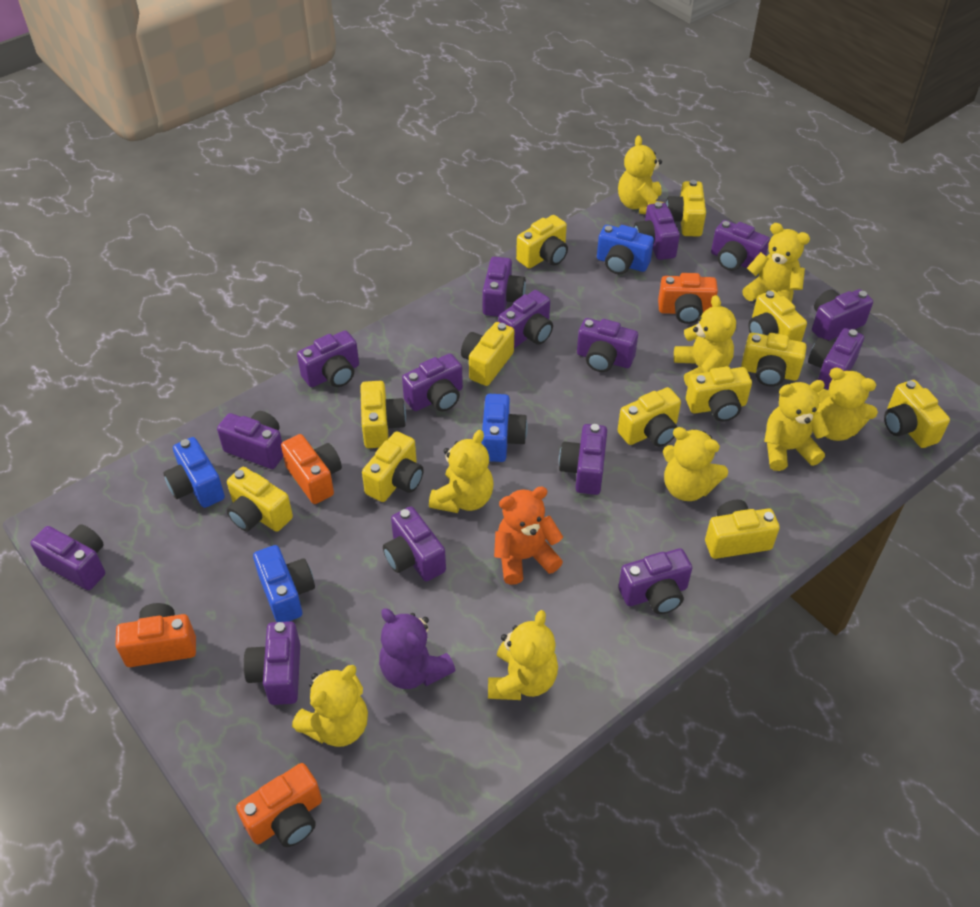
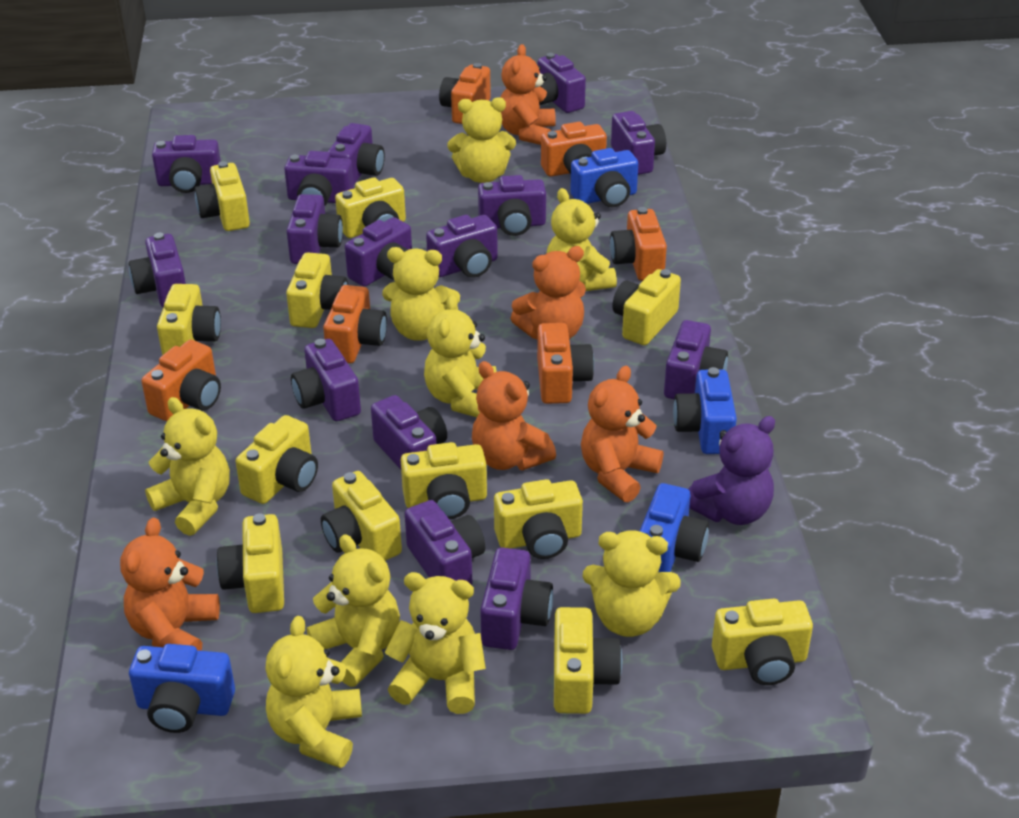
orange camera: 4 -> 6
orange teddy bear: 1 -> 5

